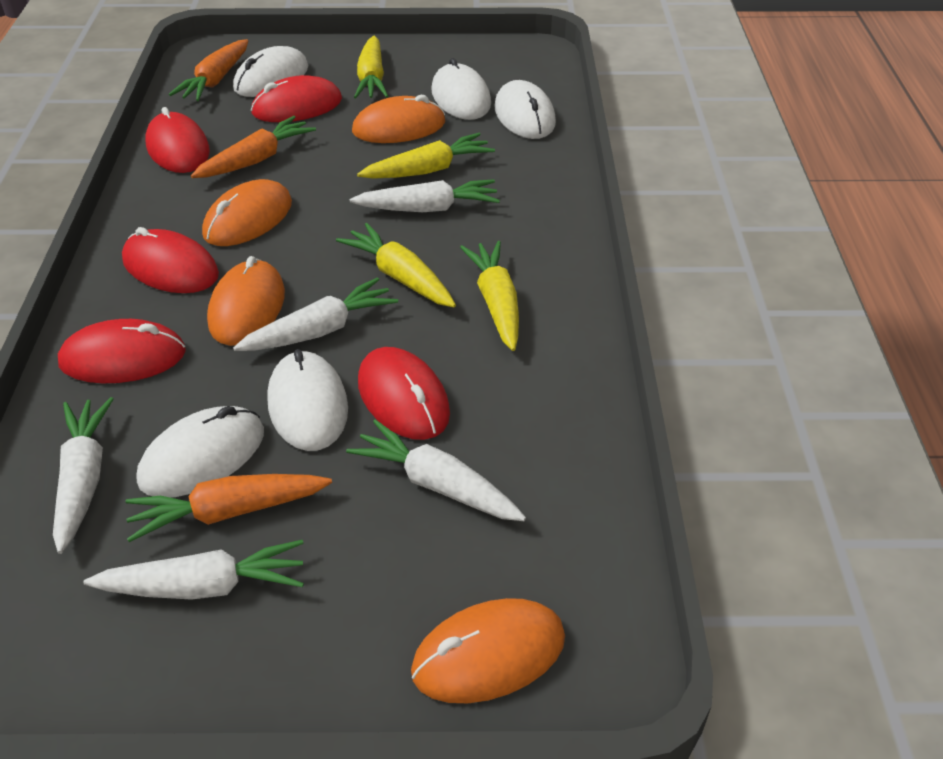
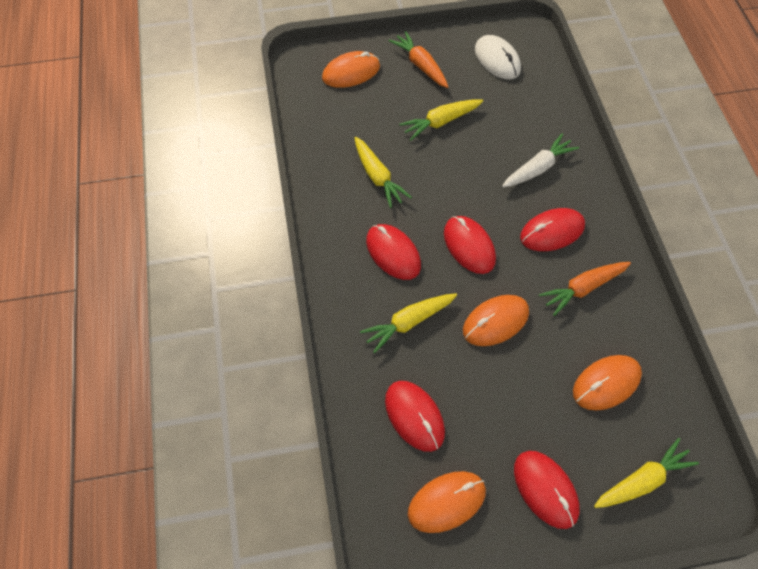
orange carrot: 3 -> 2
white carrot: 5 -> 1
white mouse: 5 -> 1

